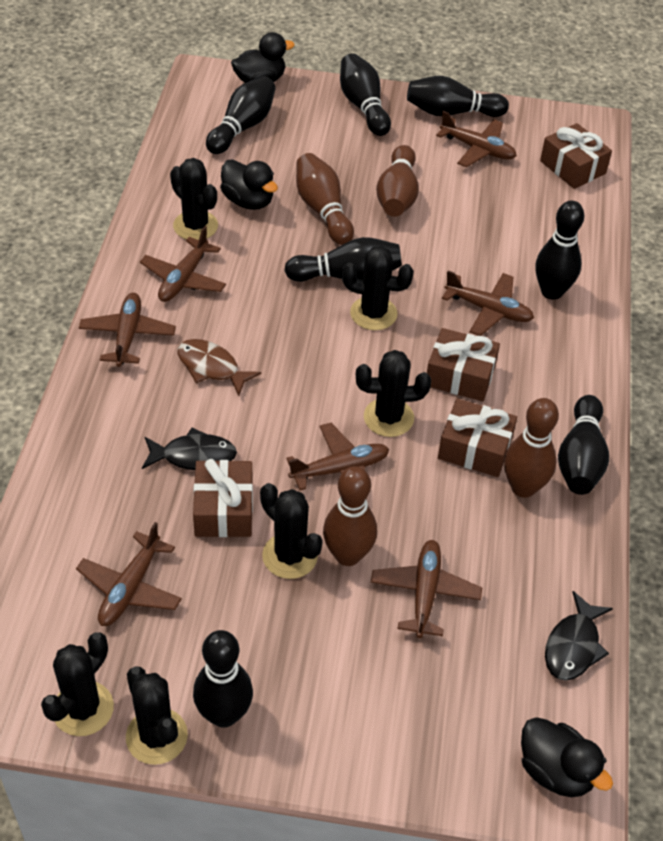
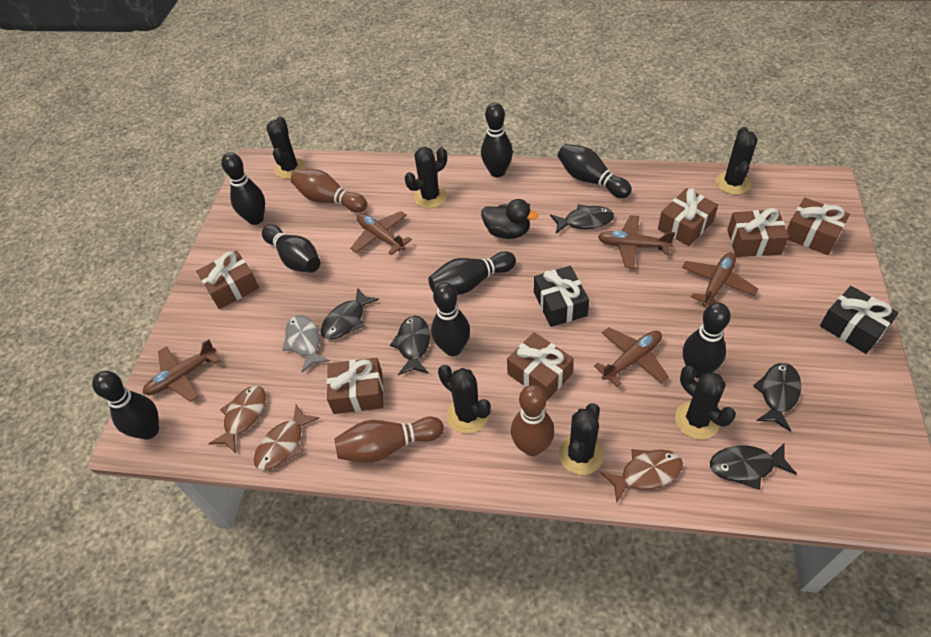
black bowling pin: 7 -> 8
black duck: 3 -> 1
black fish: 2 -> 5
black gift: 0 -> 2
brown bowling pin: 4 -> 3
brown fish: 1 -> 3
brown gift: 4 -> 6
brown plane: 7 -> 5
grey fish: 0 -> 1

